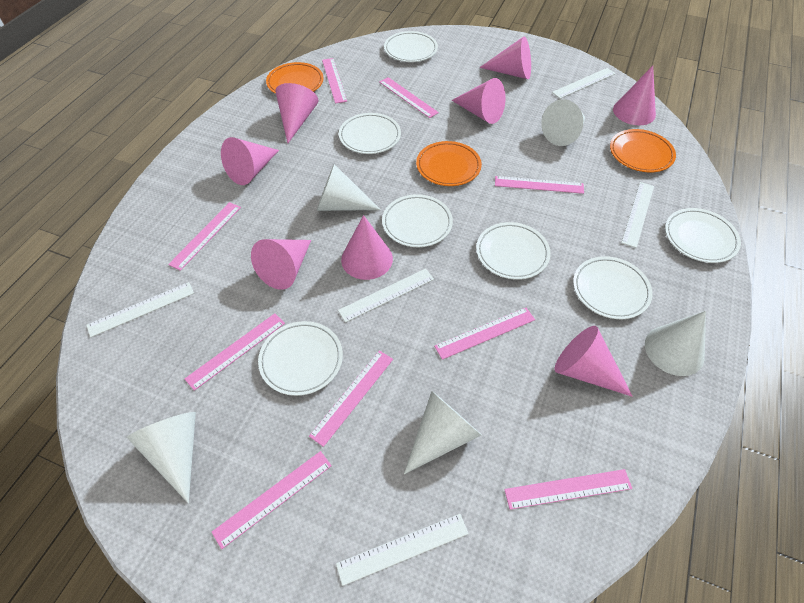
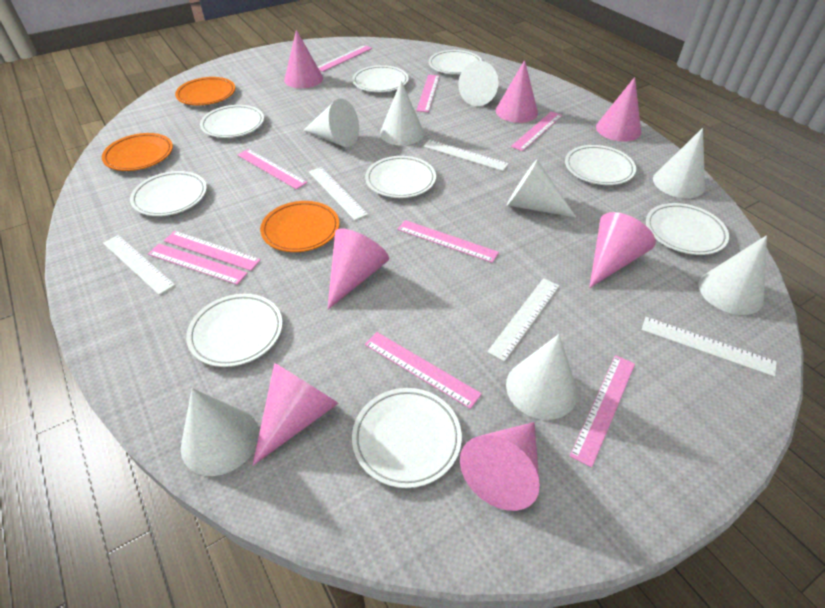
pink cone: 8 -> 7
white cone: 5 -> 8
white plate: 7 -> 9

